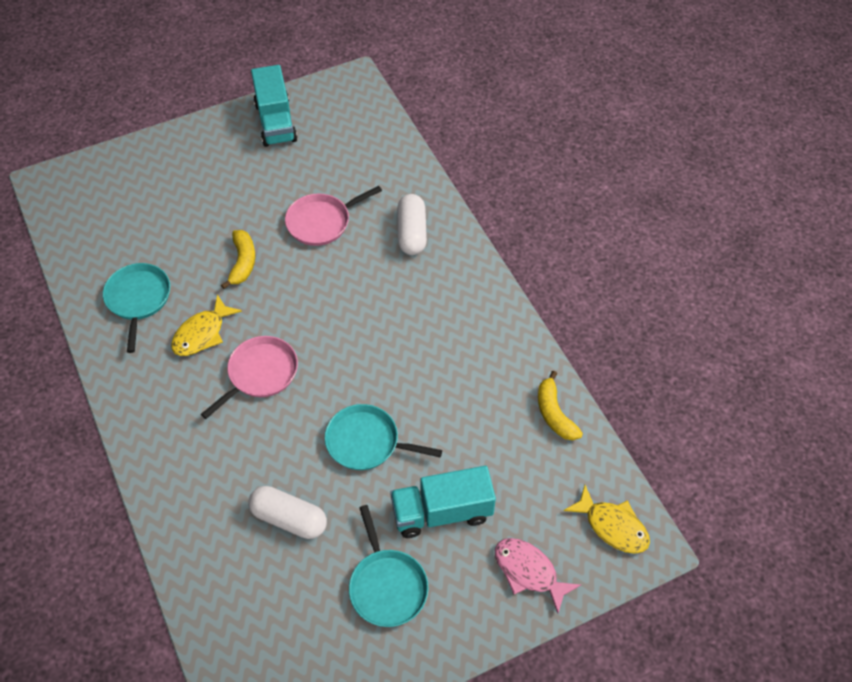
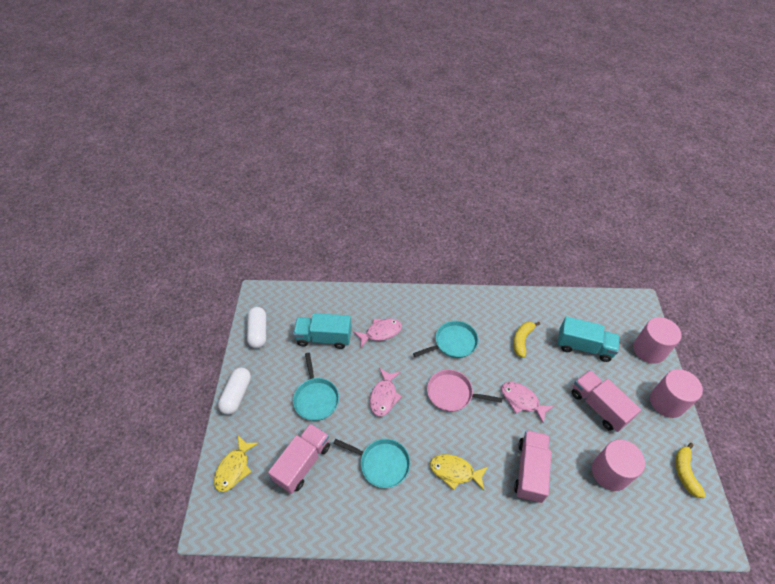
pink cylinder: 0 -> 3
pink fish: 1 -> 3
pink pan: 2 -> 1
pink truck: 0 -> 3

